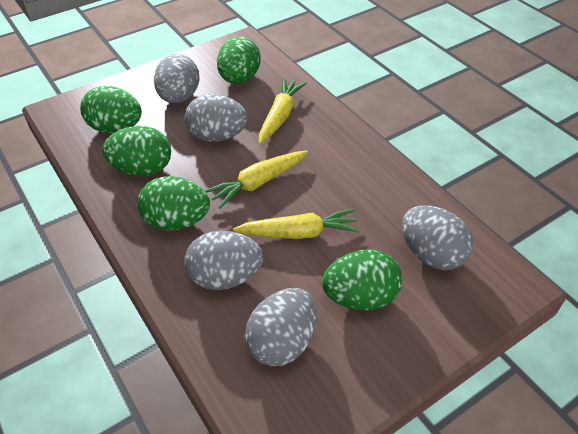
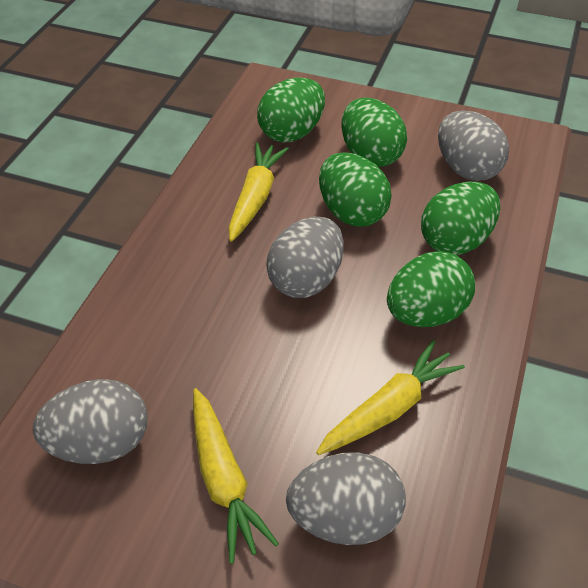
grey egg: 5 -> 4

